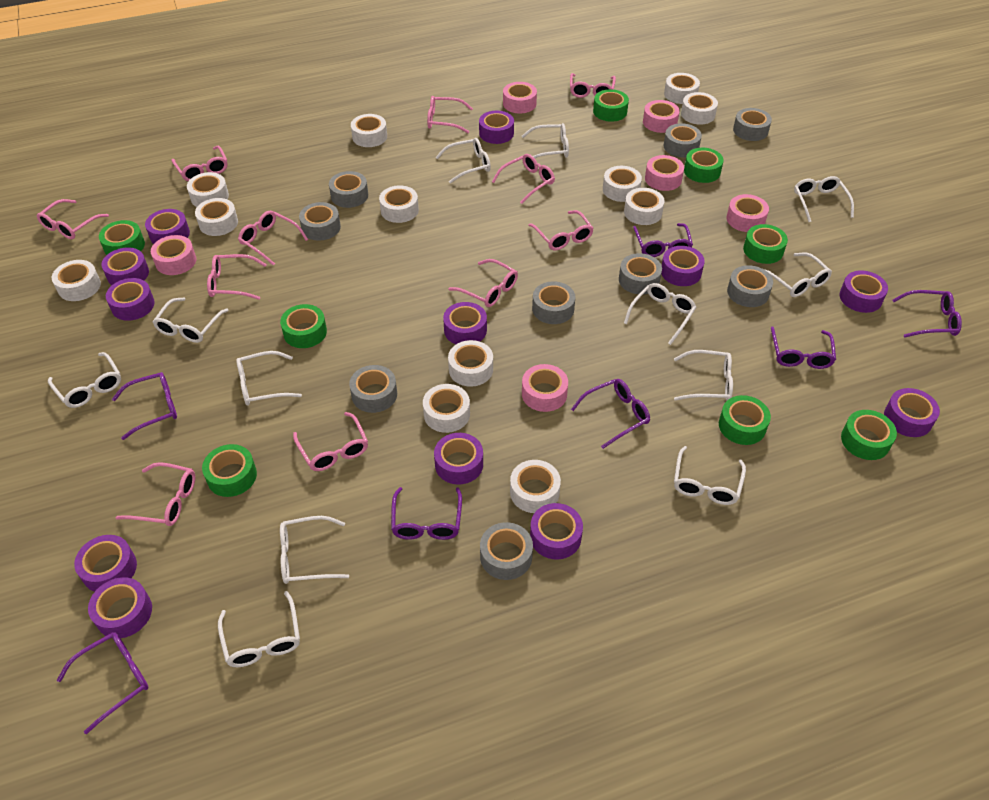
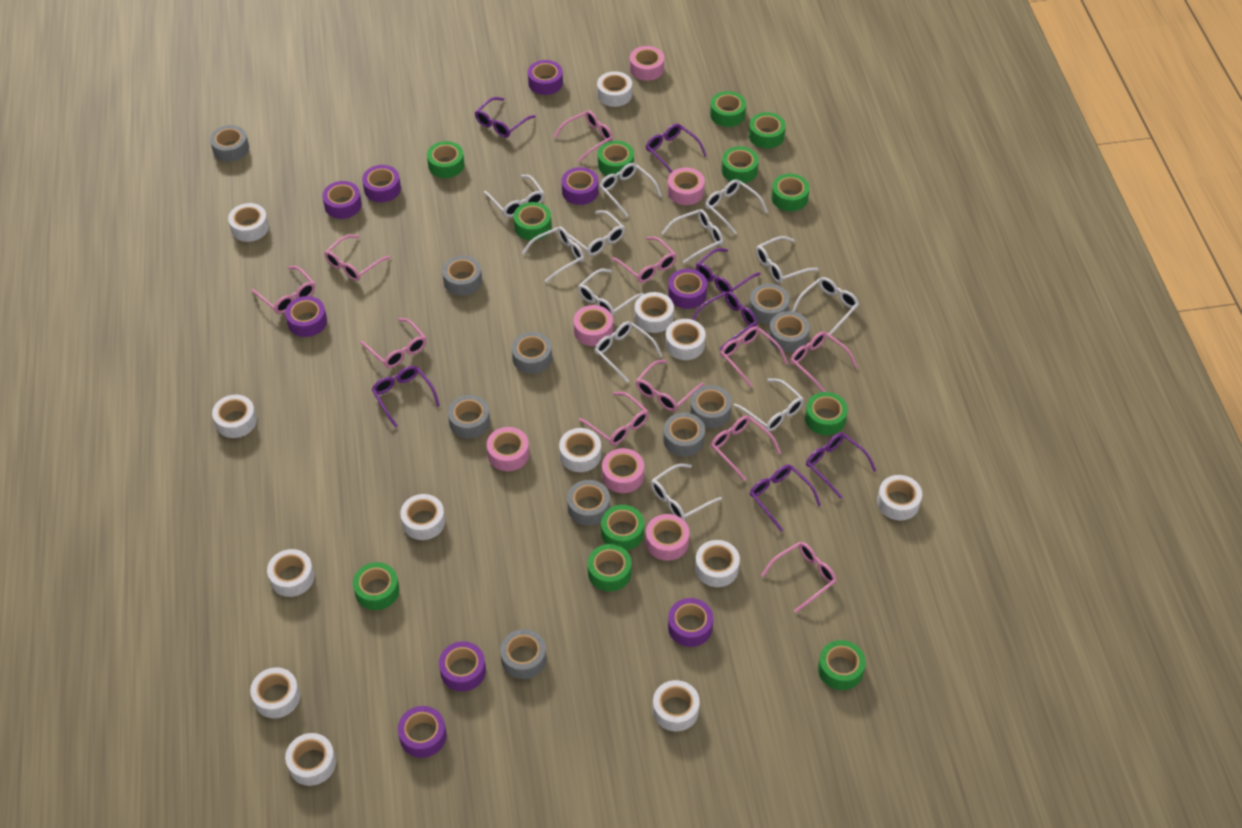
green tape: 8 -> 12
grey tape: 9 -> 10
purple tape: 12 -> 9
white tape: 12 -> 13

